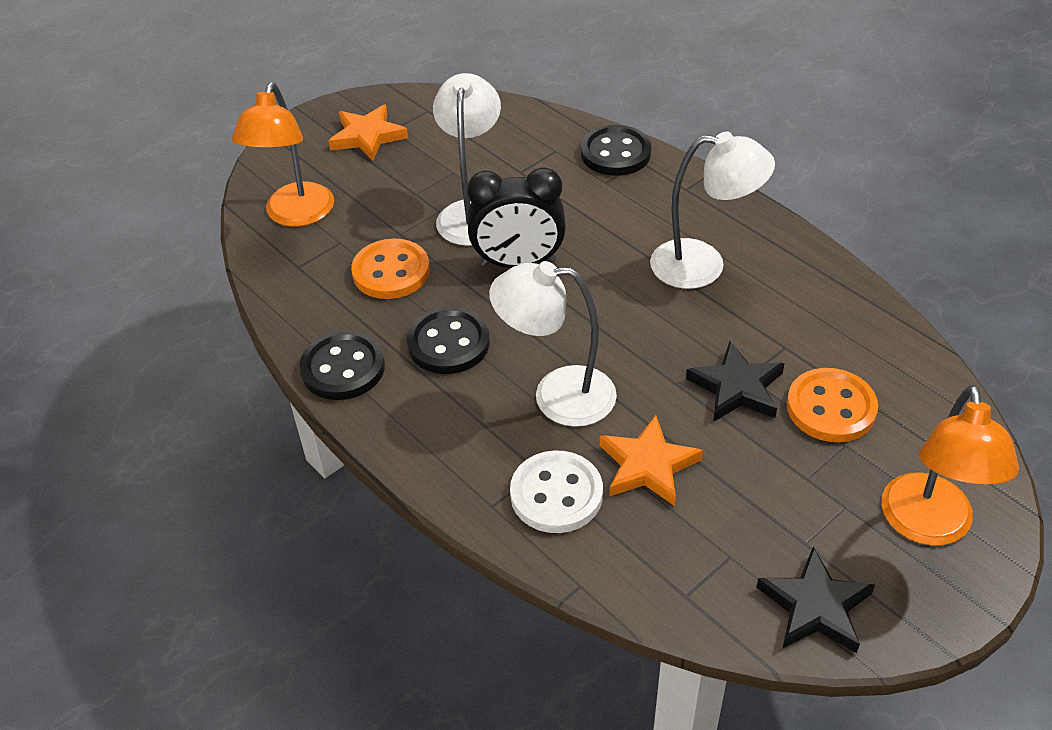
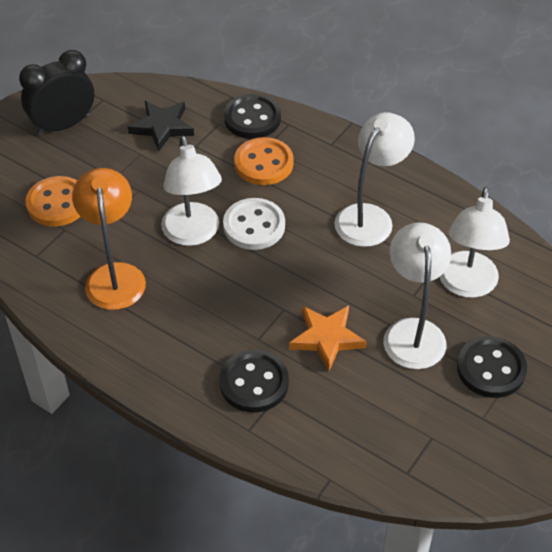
black star: 2 -> 1
orange lamp: 2 -> 1
orange star: 2 -> 1
white lamp: 3 -> 4

